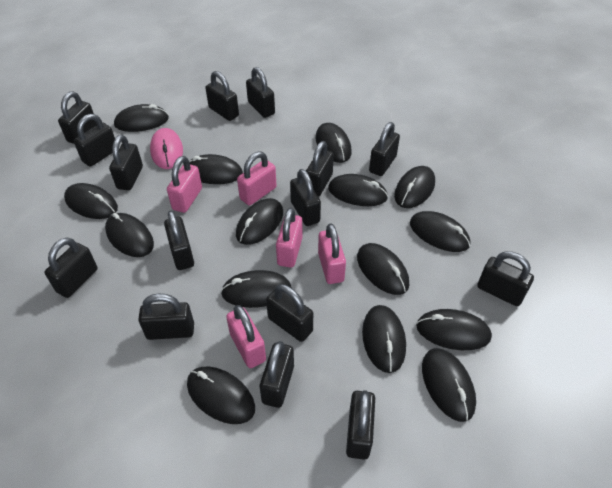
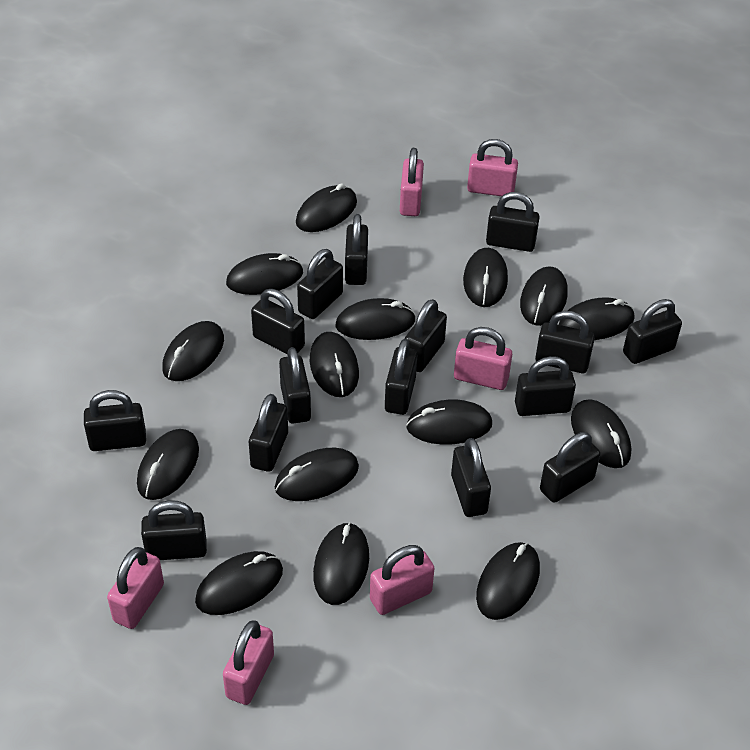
pink mouse: 1 -> 0
pink padlock: 5 -> 6

